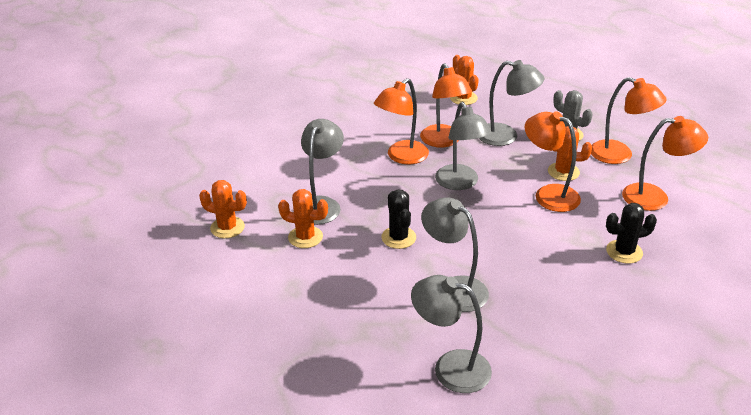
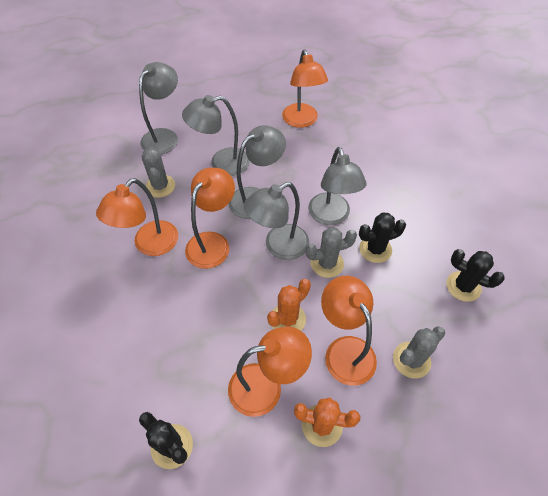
black cactus: 2 -> 3
grey cactus: 1 -> 3
orange cactus: 4 -> 2

